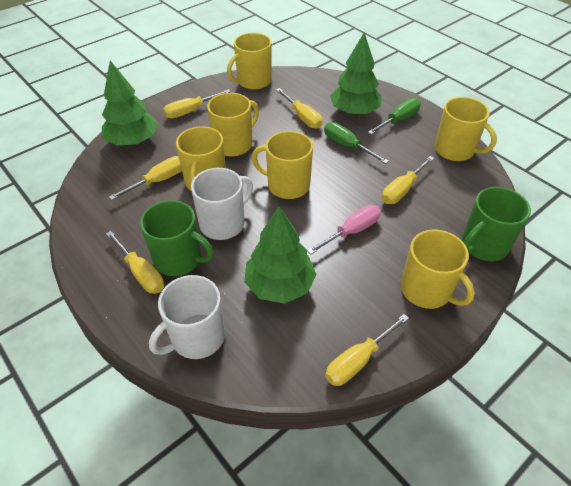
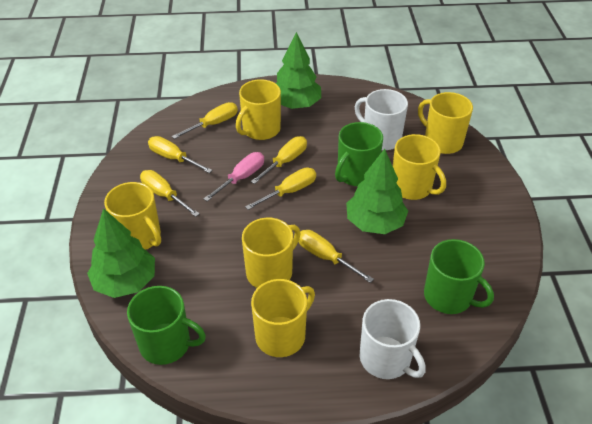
green mug: 2 -> 3
green screwdriver: 2 -> 0

